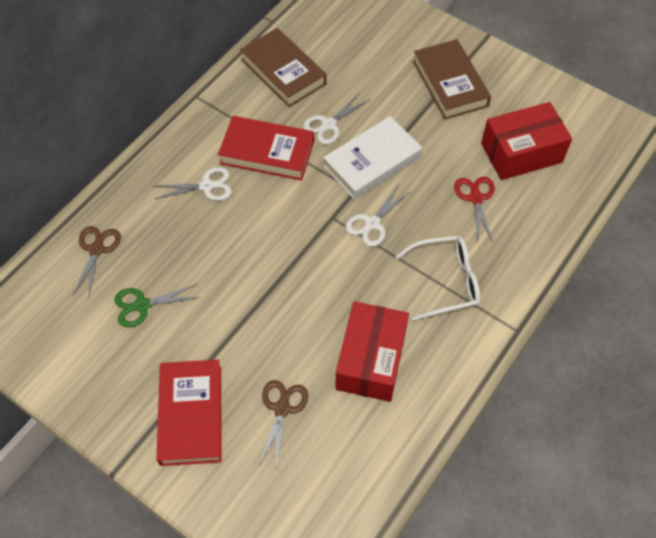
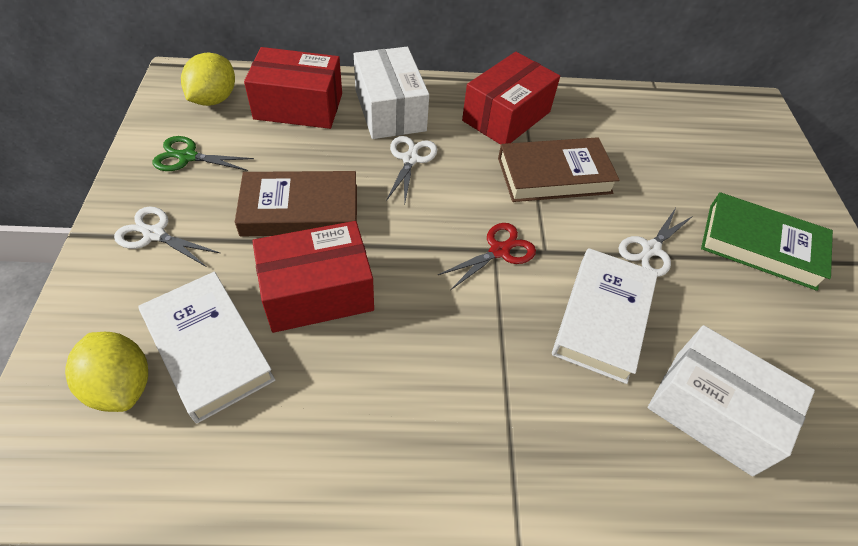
brown scissors: 2 -> 0
green book: 0 -> 1
red book: 2 -> 0
red box: 2 -> 3
white book: 1 -> 2
white box: 0 -> 2
white glasses: 1 -> 0
yellow lemon: 0 -> 2

